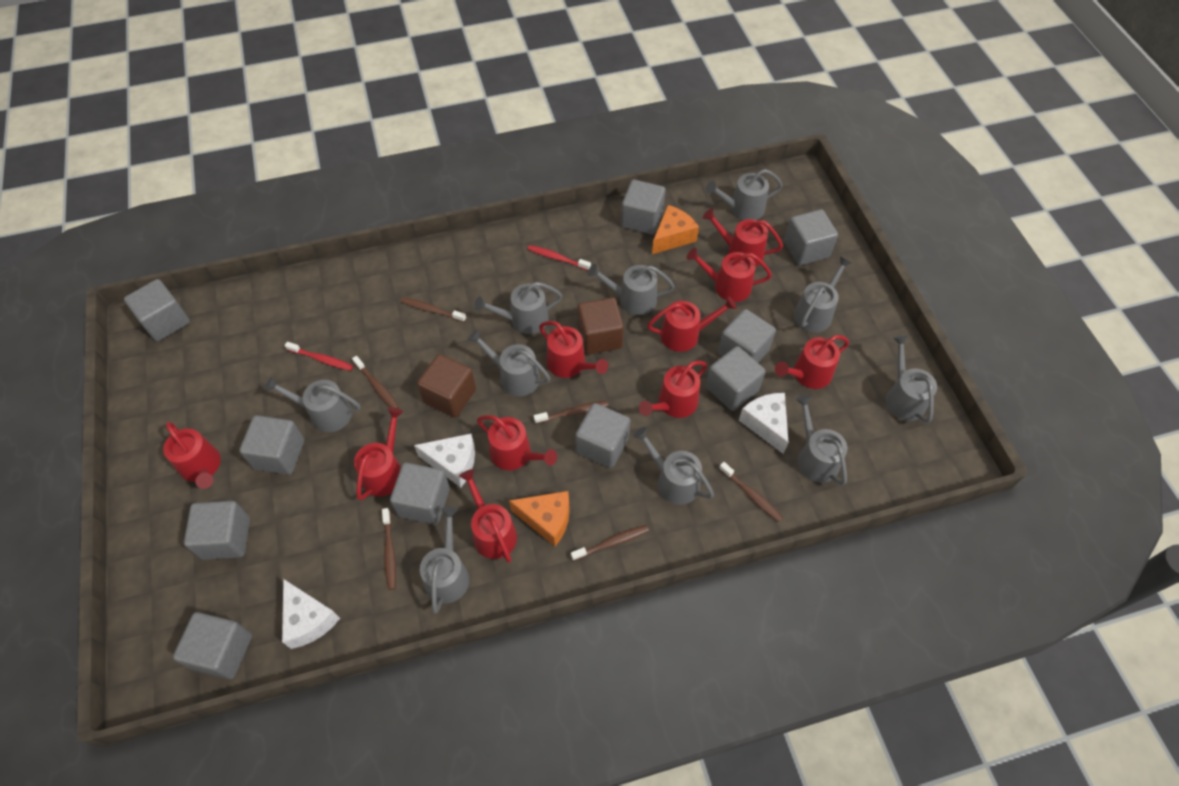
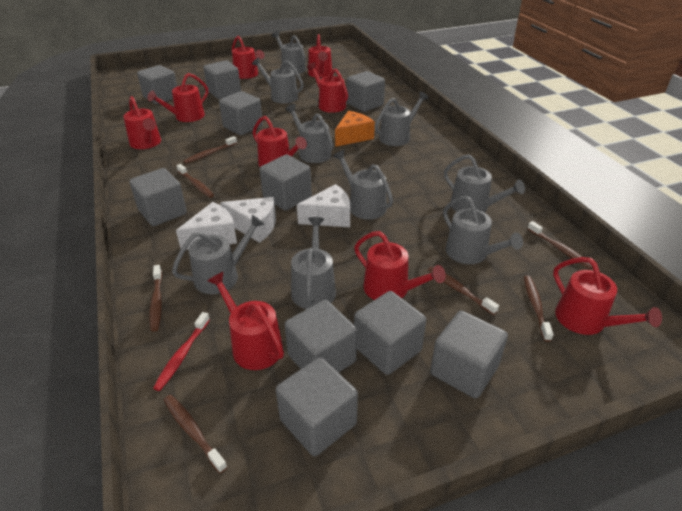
brown cube: 2 -> 0
brown toothbrush: 6 -> 7
grey watering can: 10 -> 9
orange cheese: 2 -> 1
red toothbrush: 2 -> 1
red watering can: 10 -> 9

